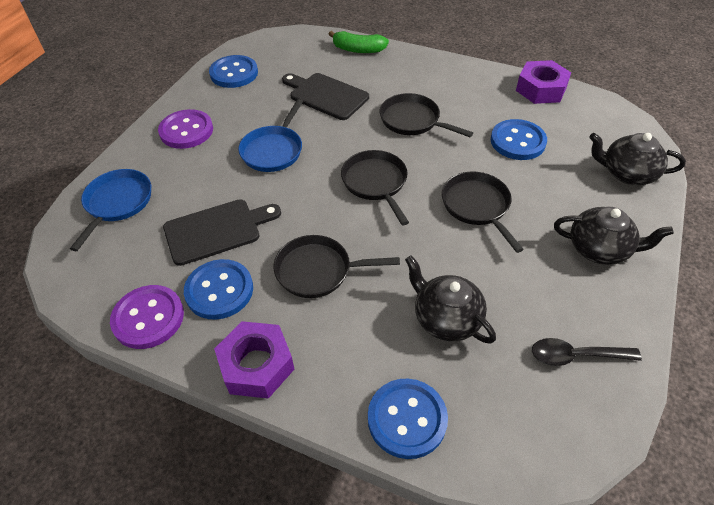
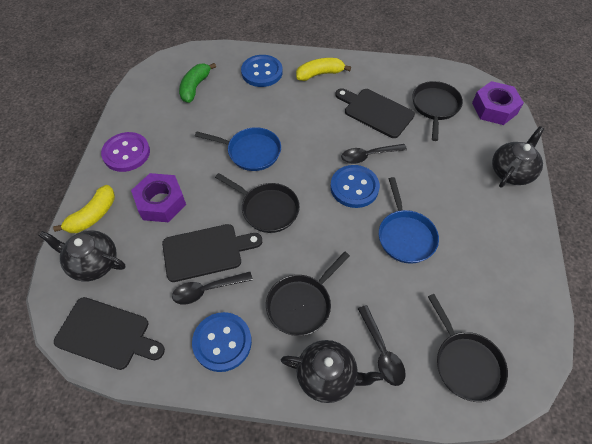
black cutting board: 2 -> 3
black spoon: 1 -> 3
blue button: 4 -> 3
purple button: 2 -> 1
yellow banana: 0 -> 2

